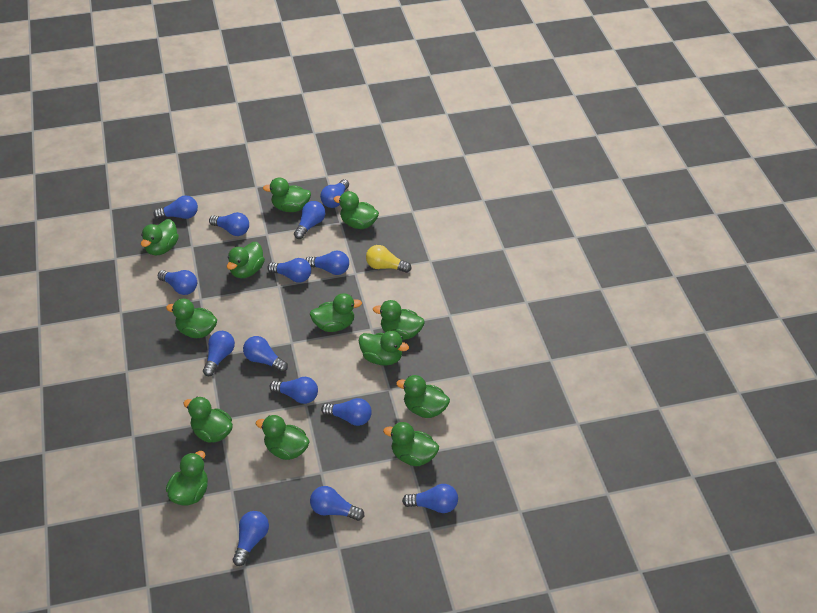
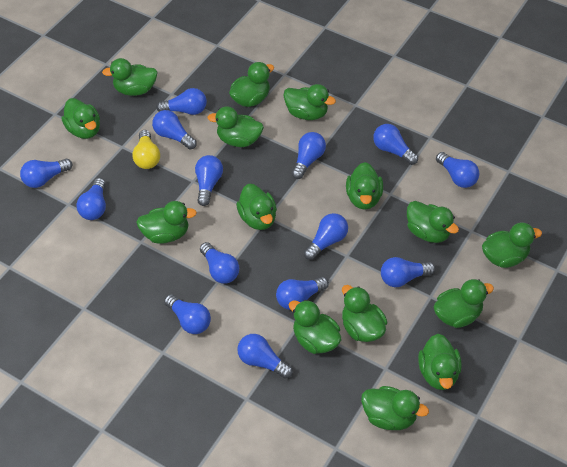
green duck: 13 -> 15

